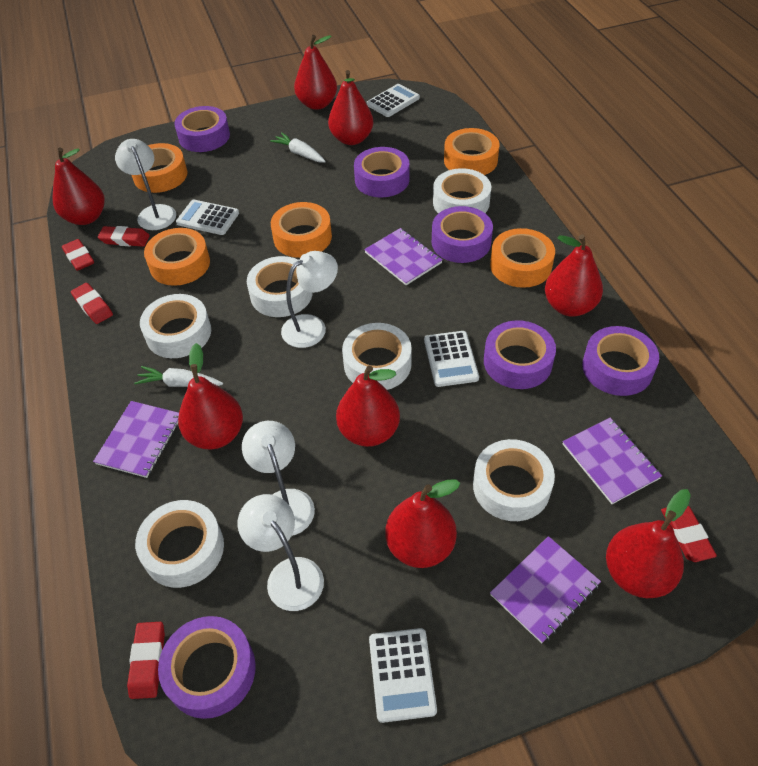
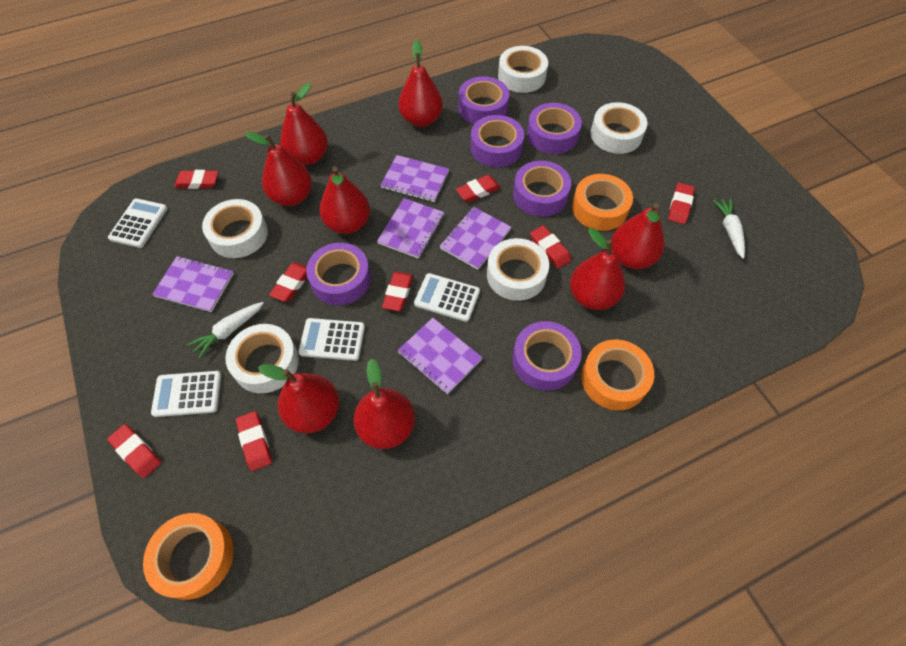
orange tape: 5 -> 3
purple notebook: 4 -> 5
red eraser: 5 -> 8
white lamp: 4 -> 0
white tape: 6 -> 5

